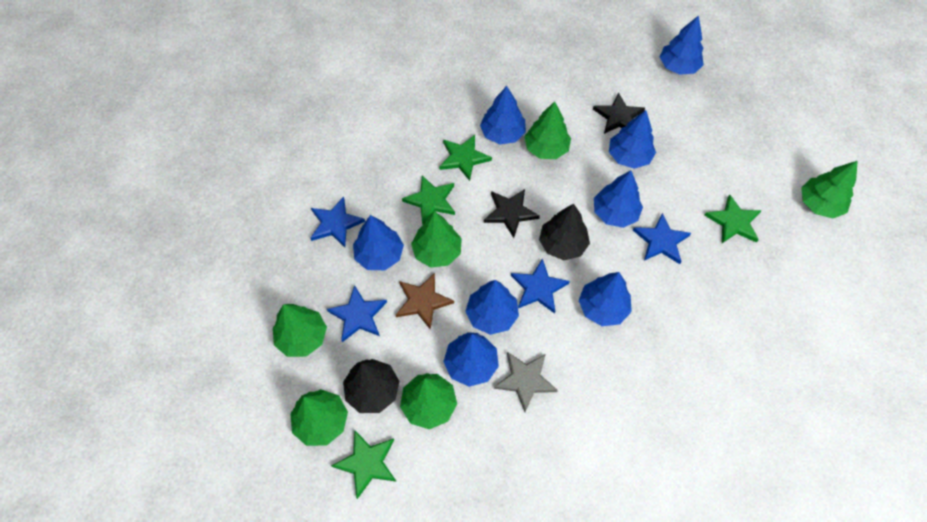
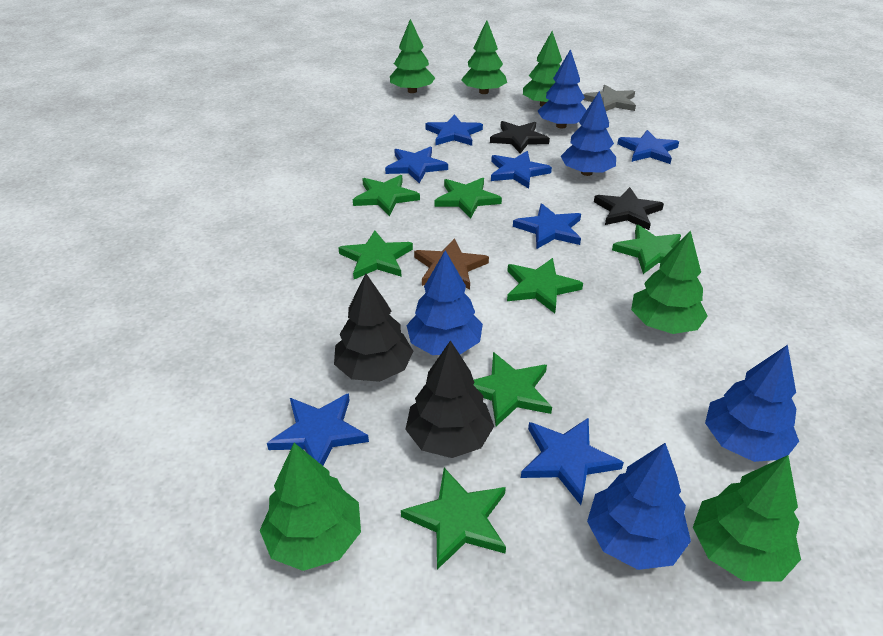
blue star: 4 -> 7
blue tree: 8 -> 5
green star: 4 -> 7

